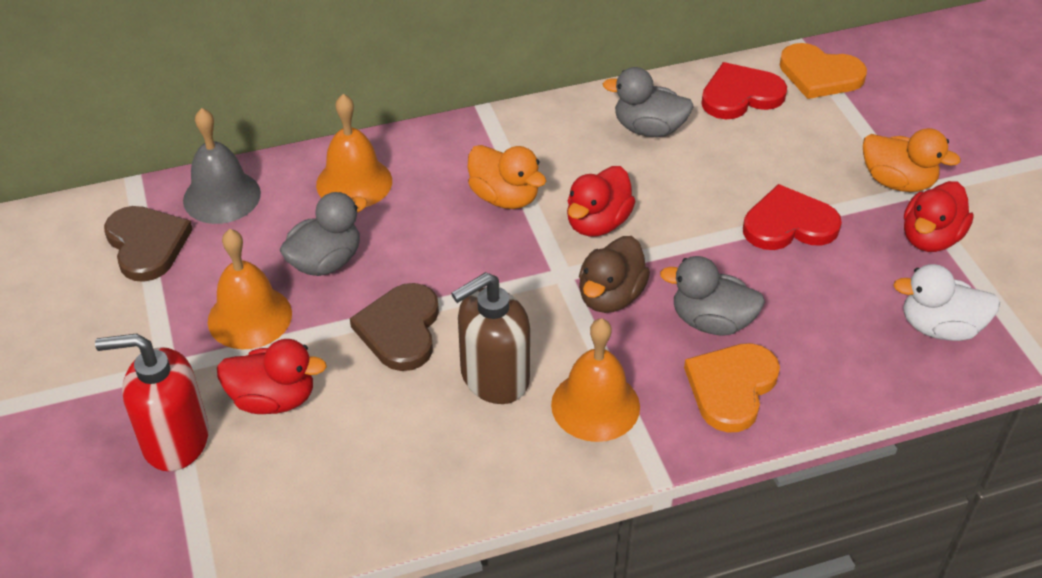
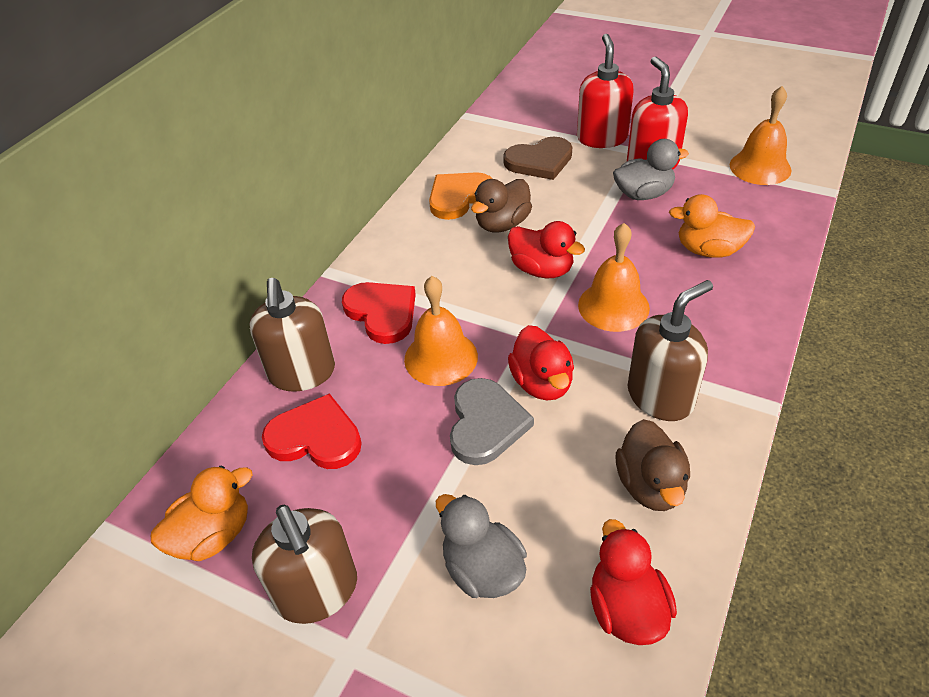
brown duck: 1 -> 2
brown heart: 2 -> 1
brown soap dispenser: 1 -> 3
grey bell: 1 -> 0
grey duck: 3 -> 2
grey heart: 0 -> 1
orange heart: 2 -> 1
red soap dispenser: 1 -> 2
white duck: 1 -> 0

